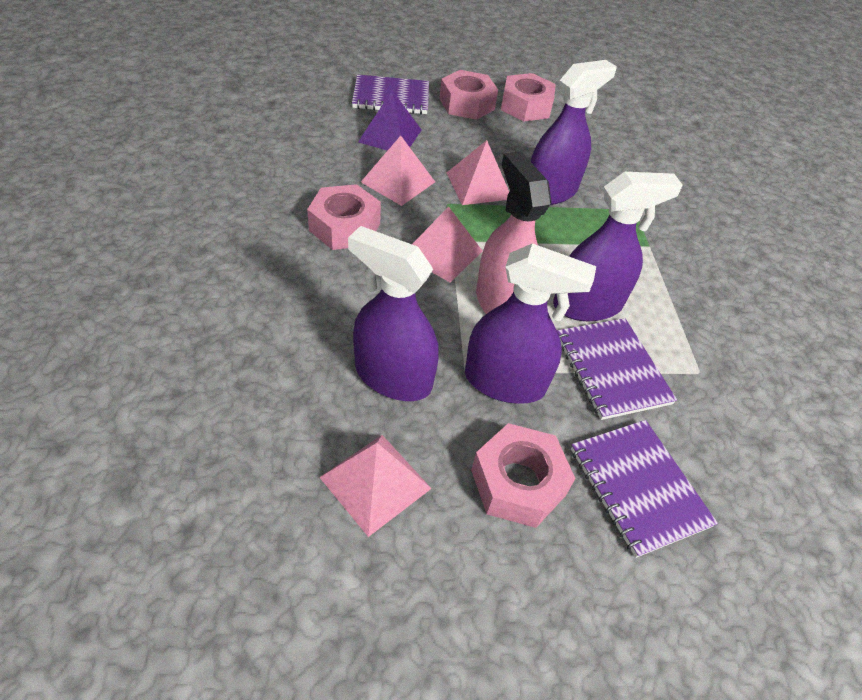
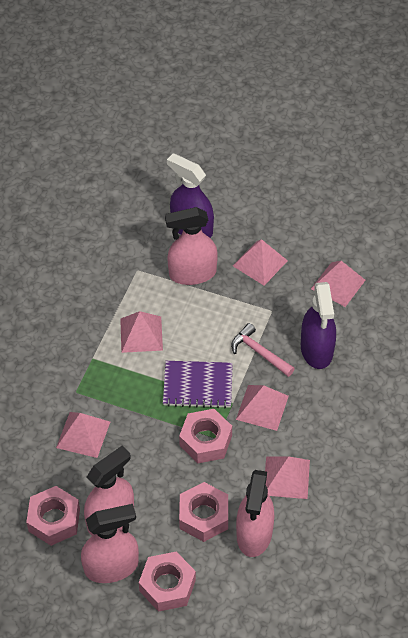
pink hammer: 0 -> 1
pink pyramid: 4 -> 6
pink spray bottle: 1 -> 4
purple notebook: 3 -> 1
purple pyramid: 1 -> 0
purple spray bottle: 4 -> 2

